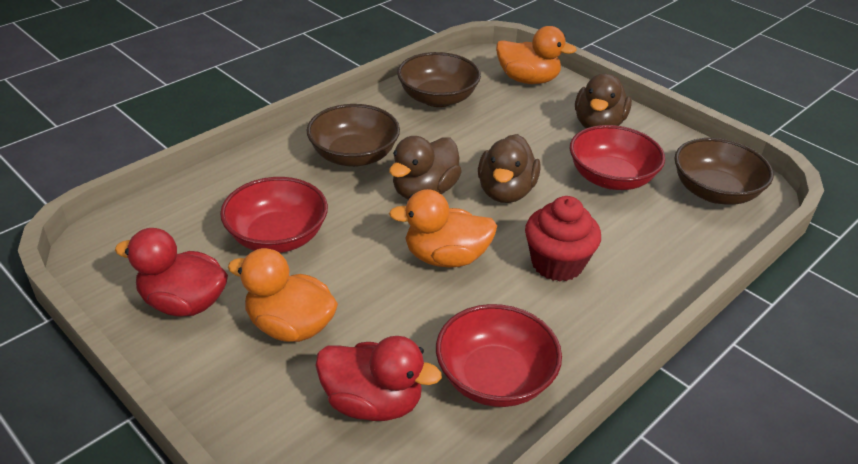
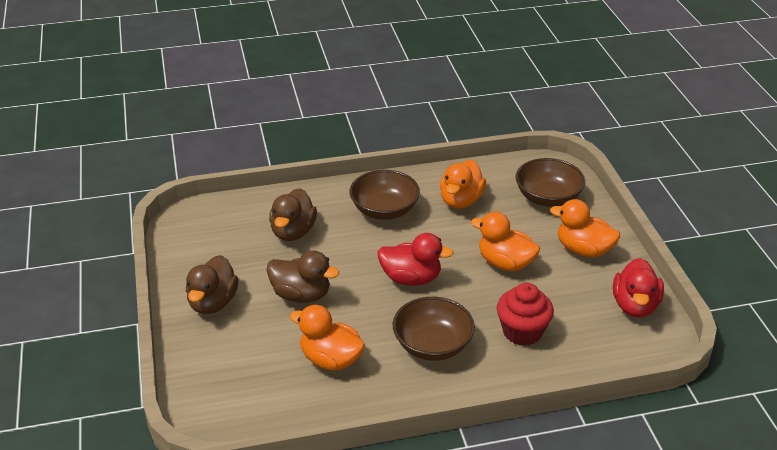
orange duck: 3 -> 4
red bowl: 3 -> 0

